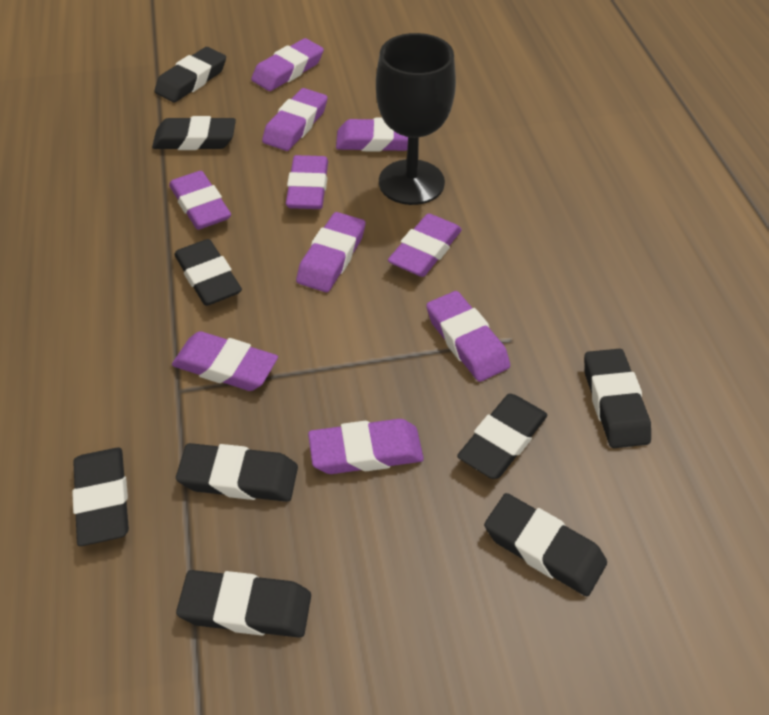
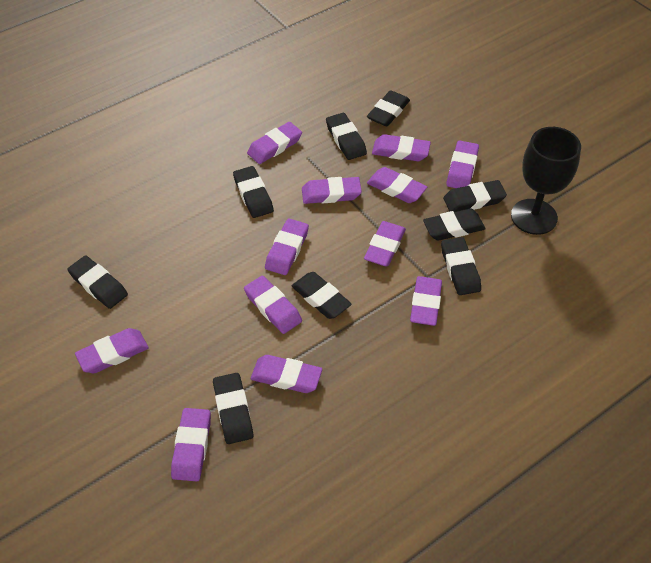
purple eraser: 10 -> 12

